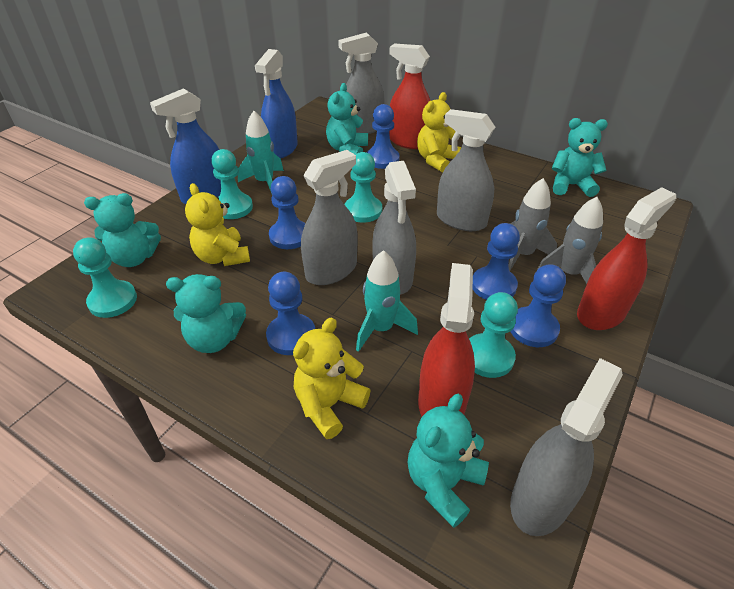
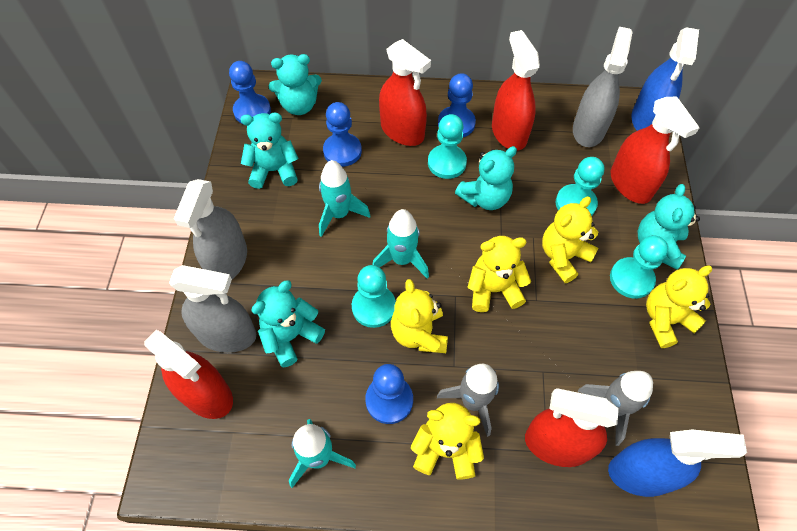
blue pawn: 5 -> 4
grey spray bottle: 5 -> 3
red spray bottle: 3 -> 5
turquoise rocket: 2 -> 3
yellow teddy bear: 3 -> 5

